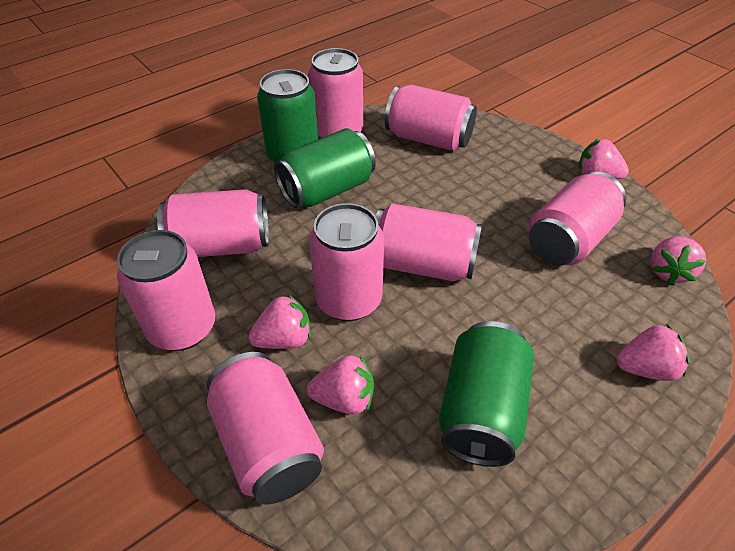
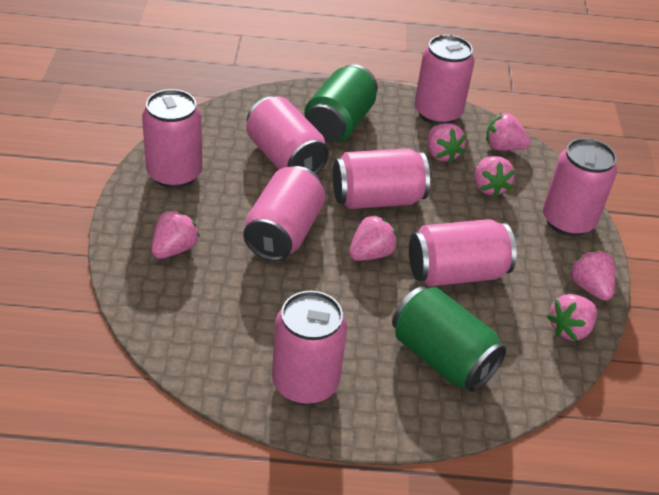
green can: 3 -> 2
pink strawberry: 5 -> 7

